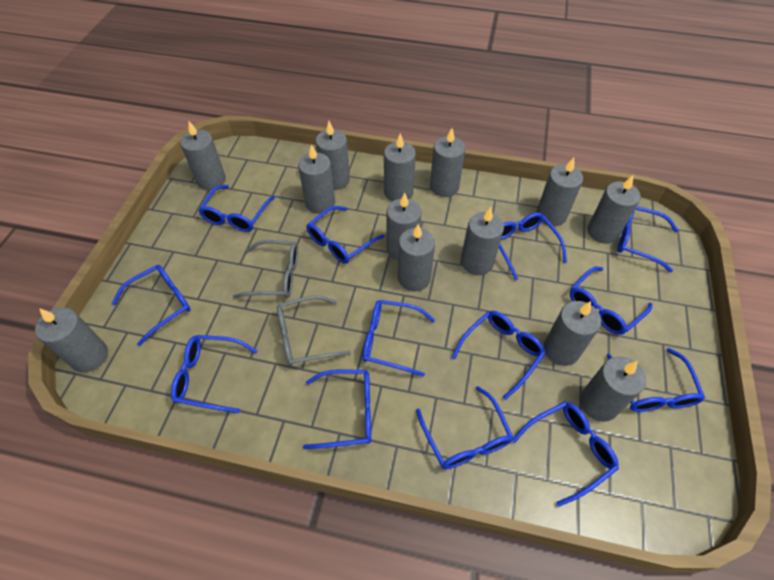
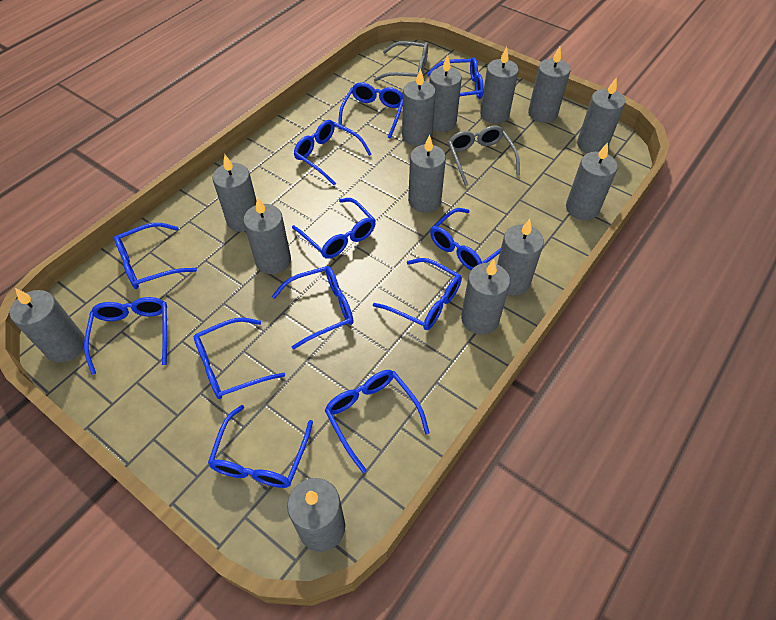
blue glasses: 13 -> 12

